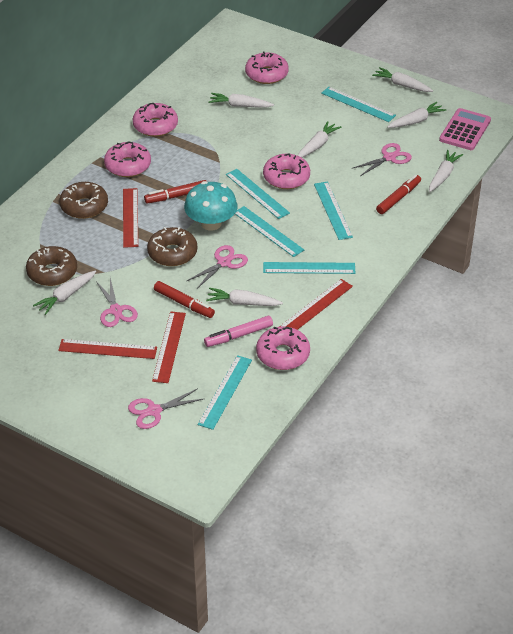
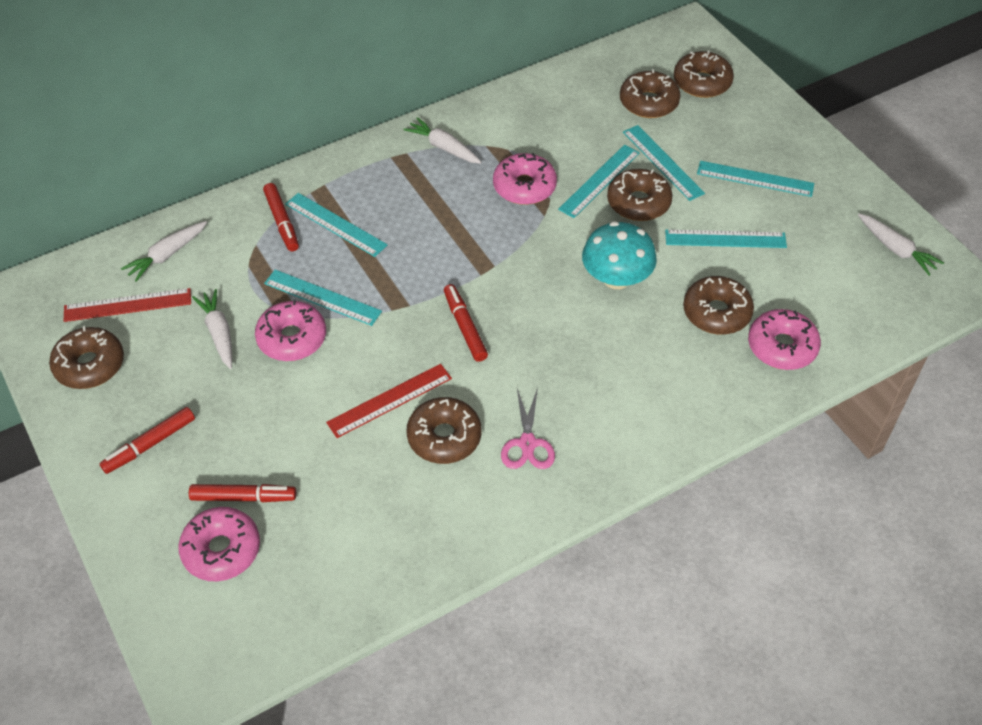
brown donut: 3 -> 6
pink calculator: 1 -> 0
pink donut: 5 -> 4
pink marker: 1 -> 0
pink scissors: 4 -> 1
red marker: 3 -> 4
red ruler: 4 -> 2
white carrot: 7 -> 4

